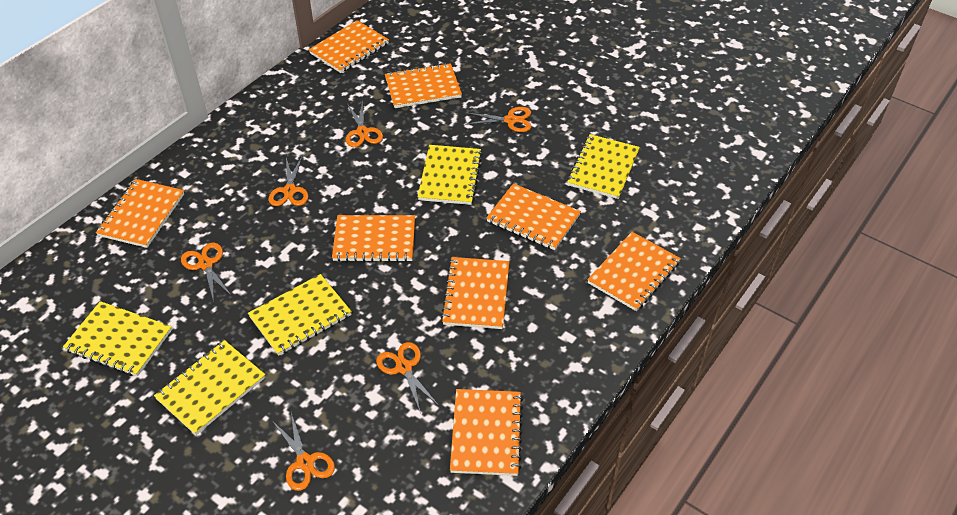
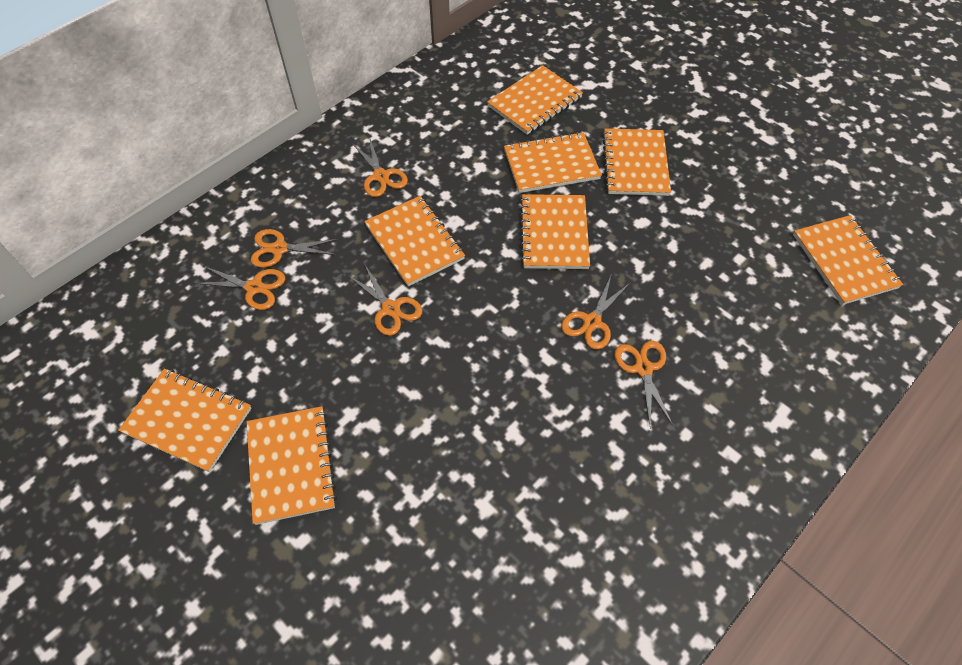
yellow notebook: 5 -> 0

